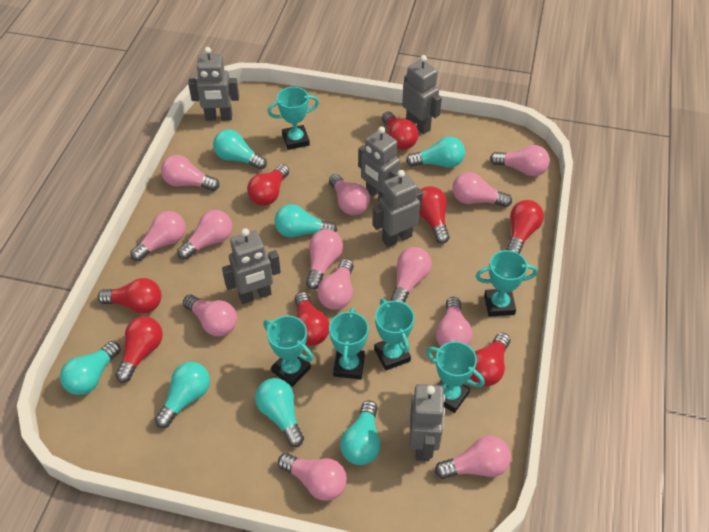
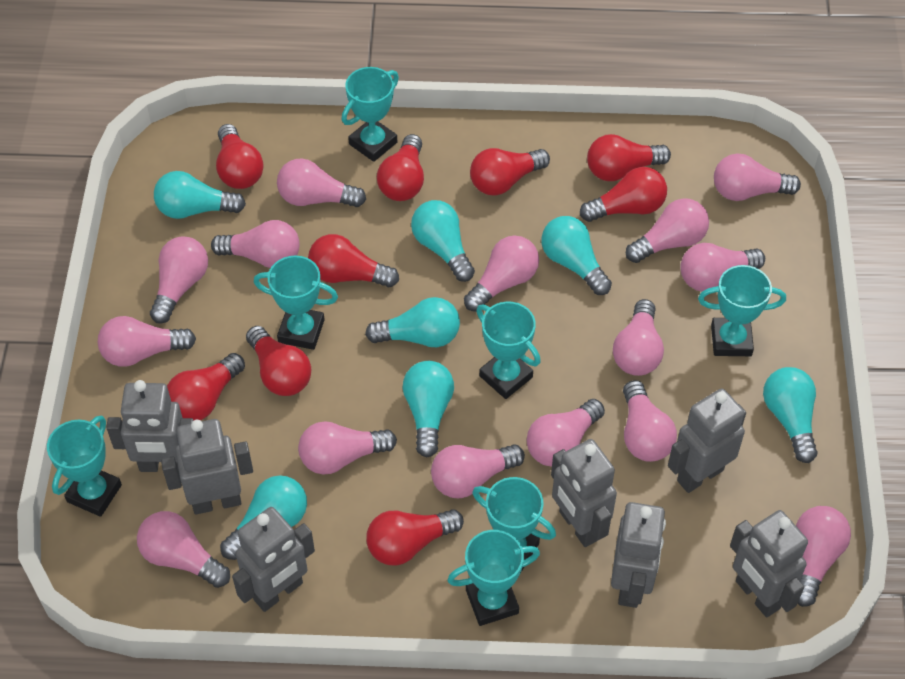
grey robot: 6 -> 7
pink light bulb: 13 -> 15
red light bulb: 8 -> 9
turquoise trophy: 6 -> 7

